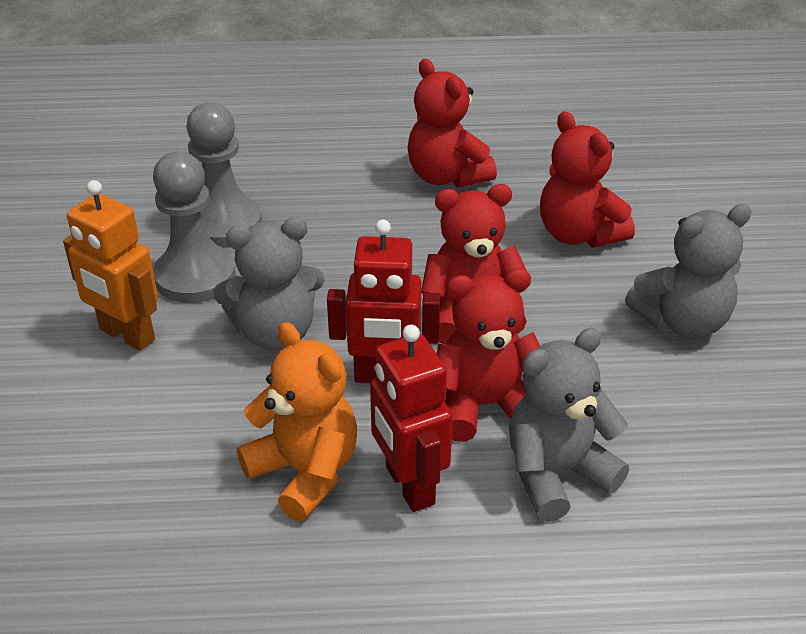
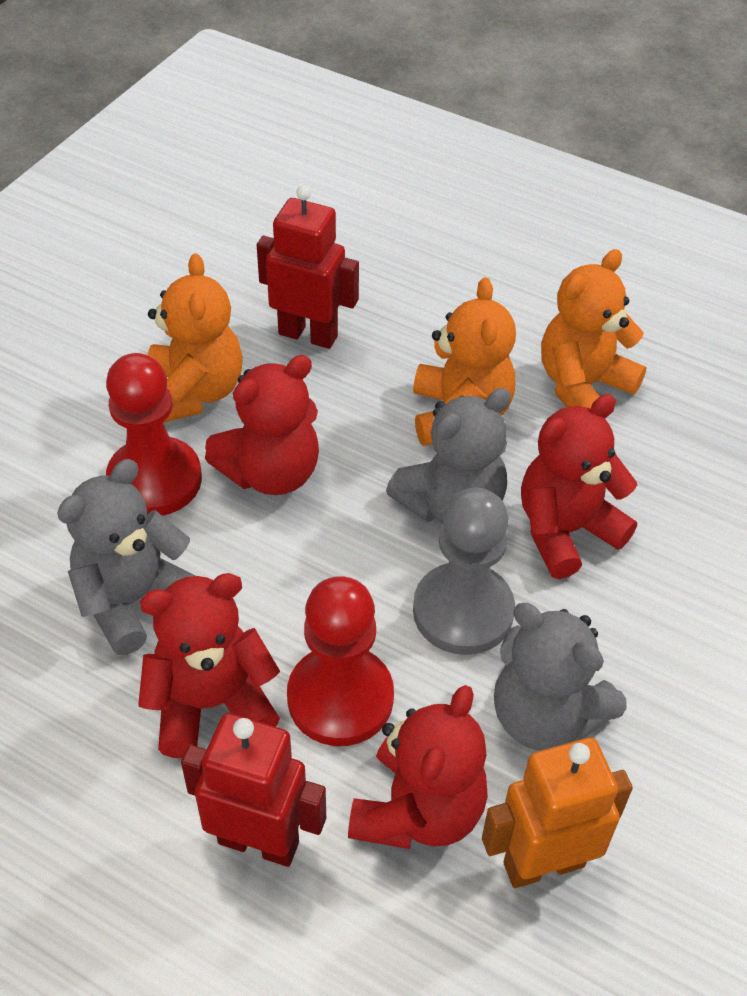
grey pawn: 2 -> 1
orange teddy bear: 1 -> 3
red pawn: 0 -> 2

